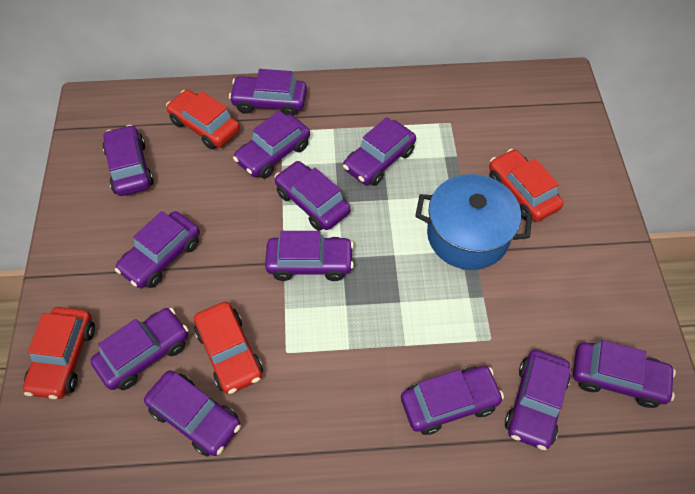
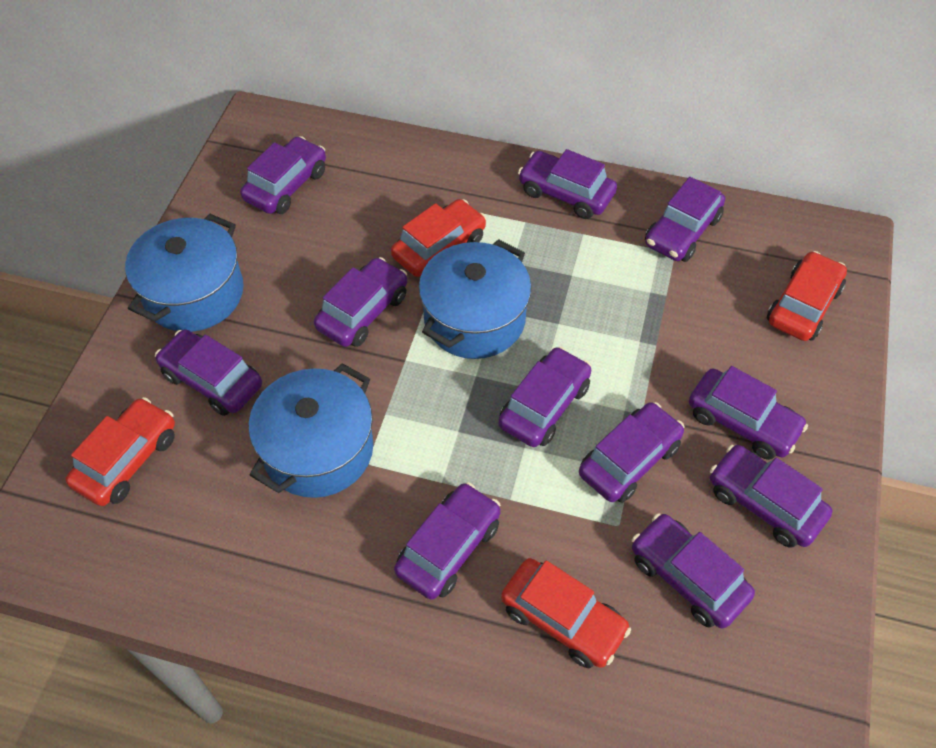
blue pot: 1 -> 3
purple car: 12 -> 11

